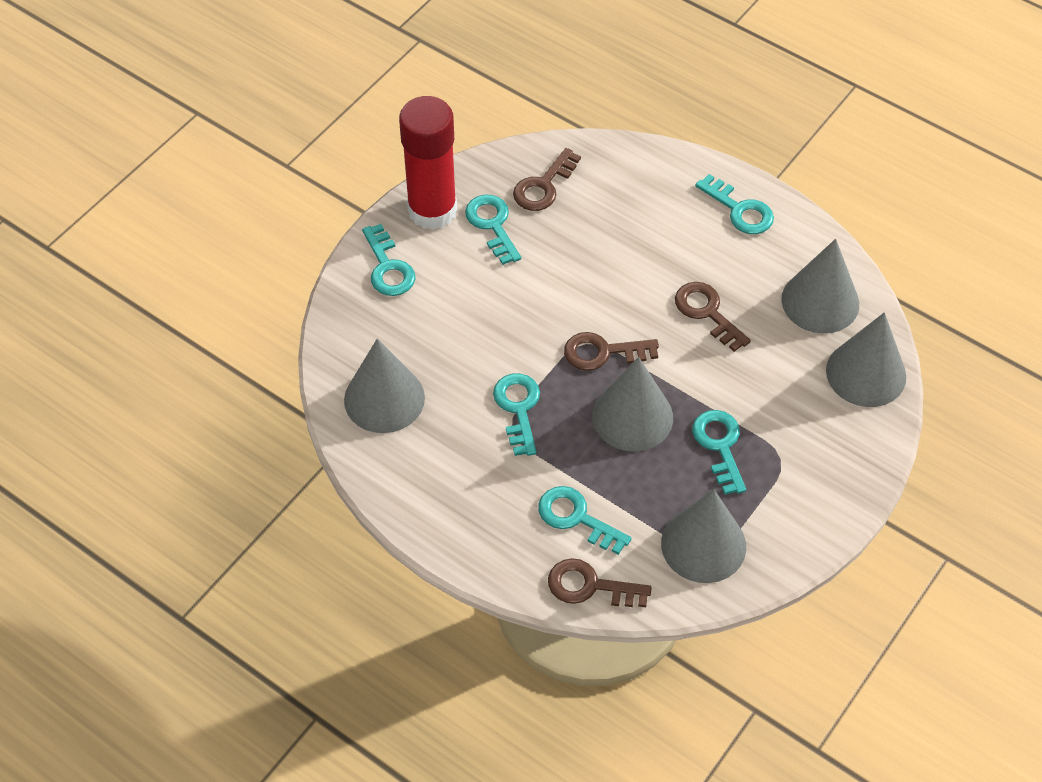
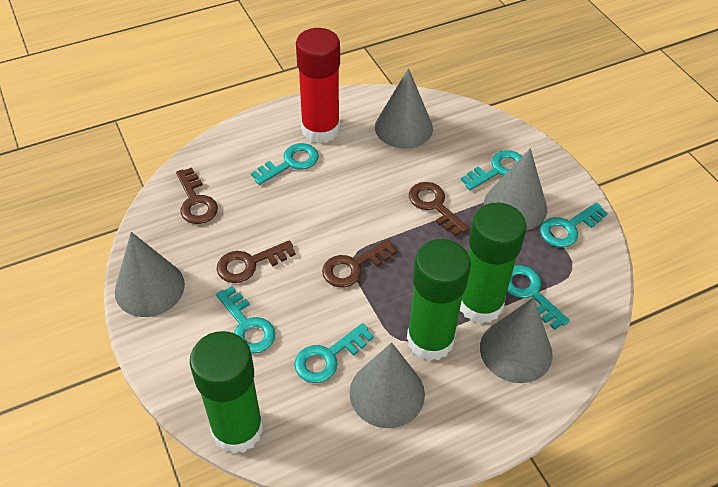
green glue stick: 0 -> 3

